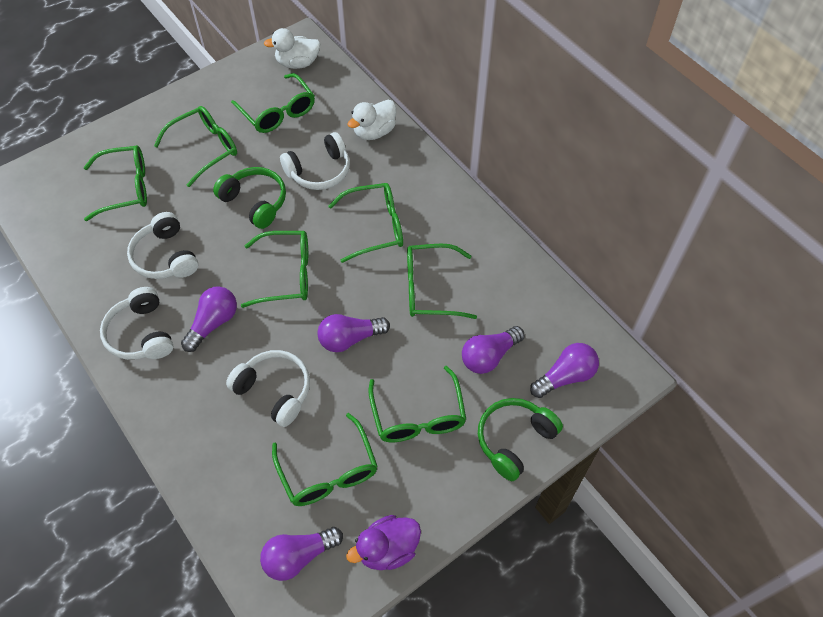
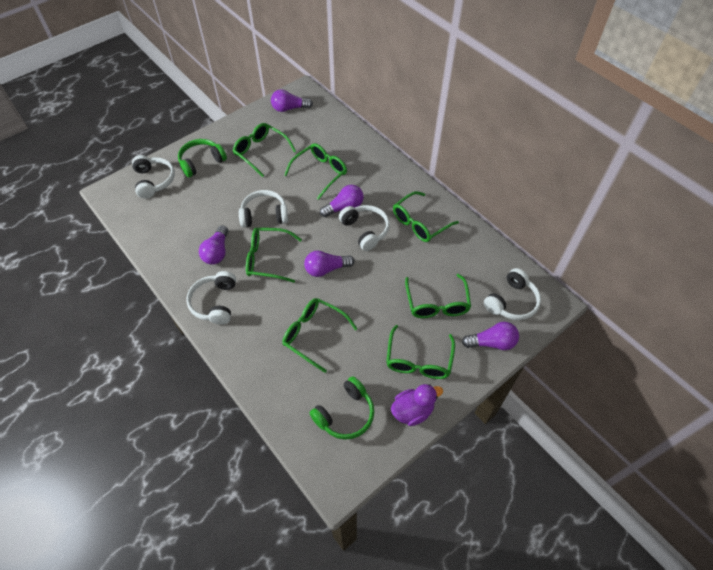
green glasses: 8 -> 7
white duck: 2 -> 0
white headphones: 4 -> 5

